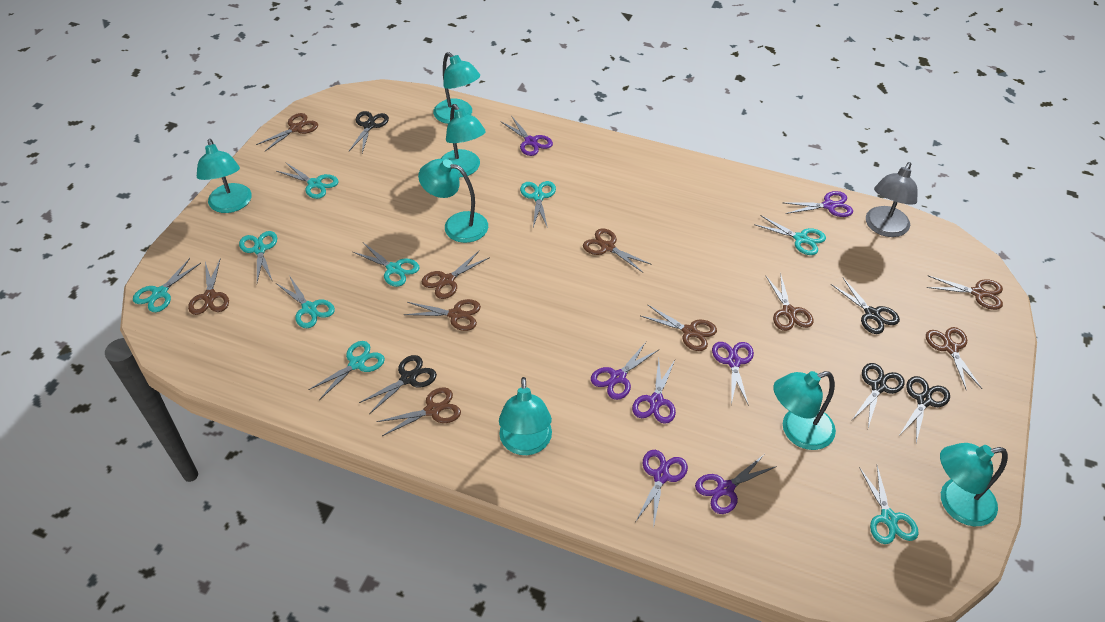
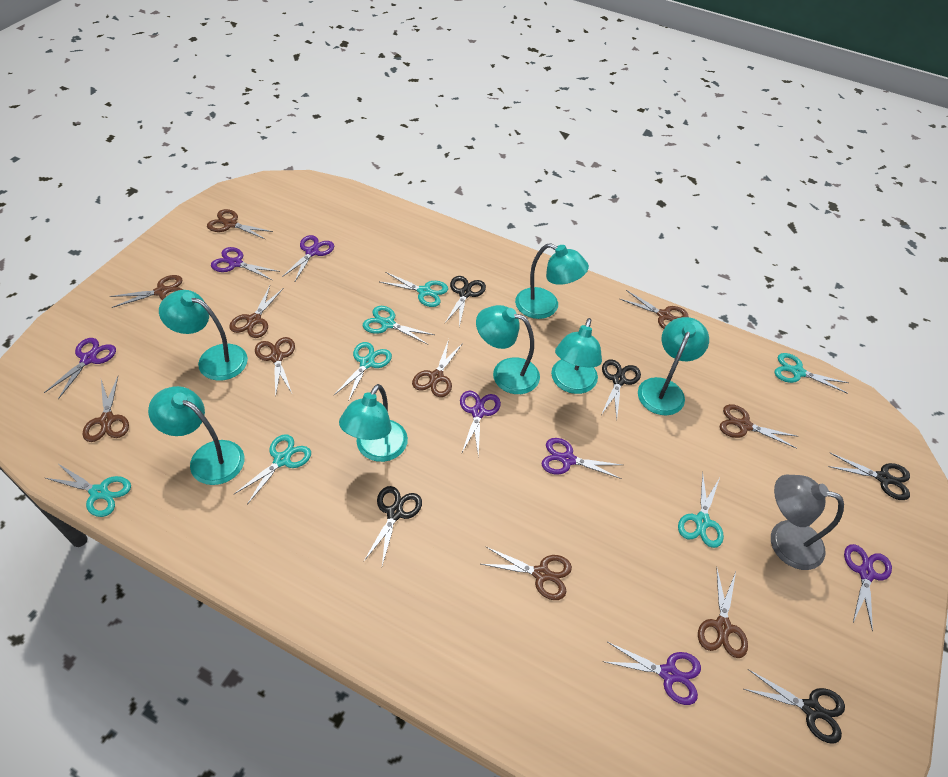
turquoise scissors: 9 -> 7

